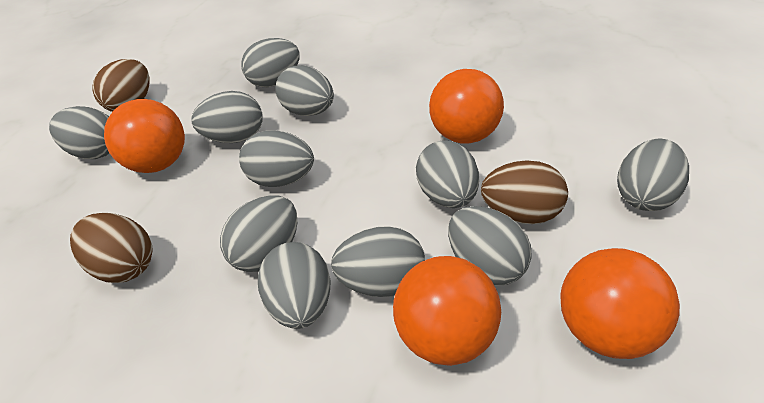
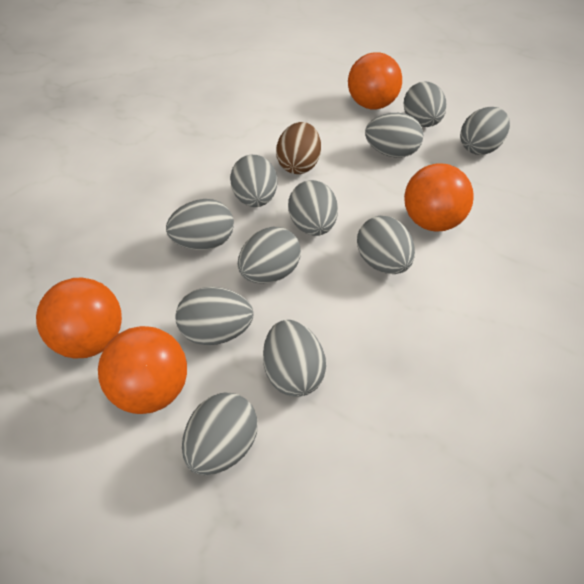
brown egg: 3 -> 1

